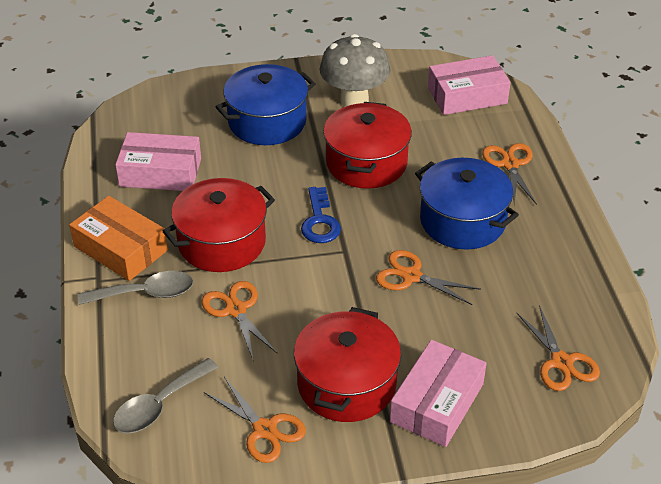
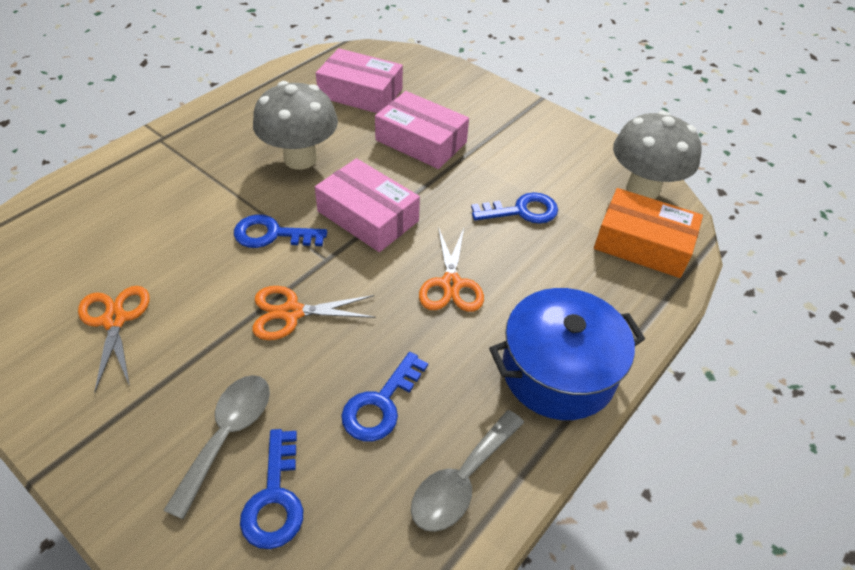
blue key: 1 -> 4
blue pot: 2 -> 1
grey mushroom: 1 -> 2
orange scissors: 5 -> 3
red pot: 3 -> 0

